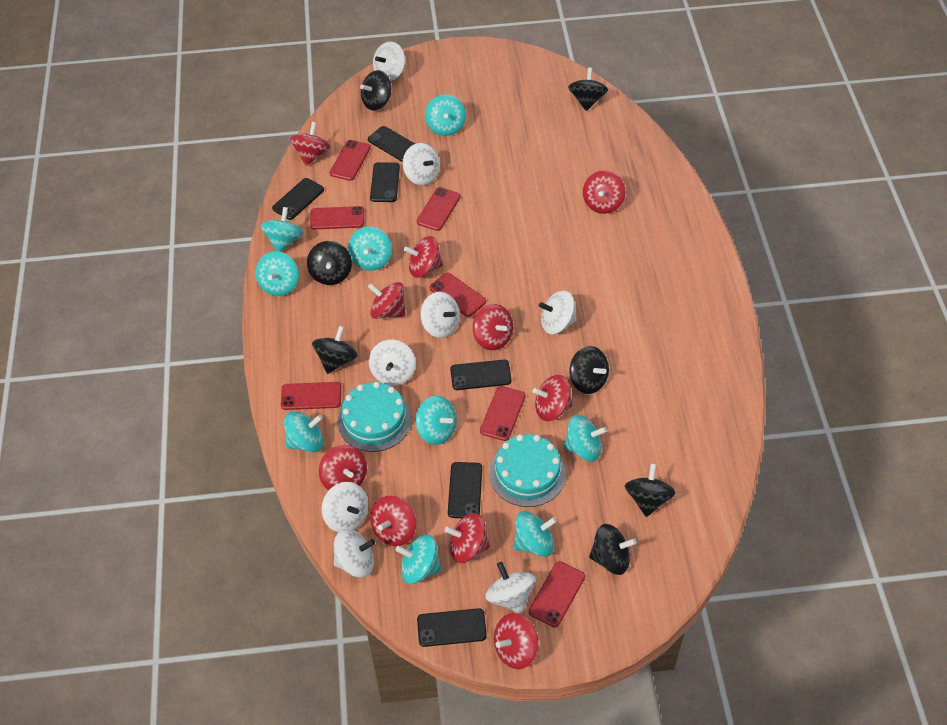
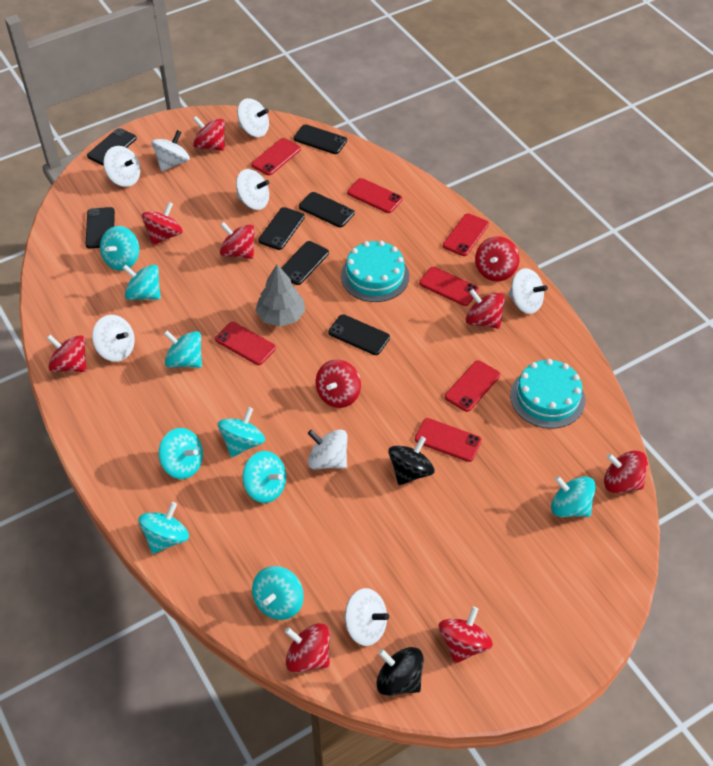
black phone: 6 -> 7
black spinning top: 7 -> 2
grey tree: 0 -> 1

